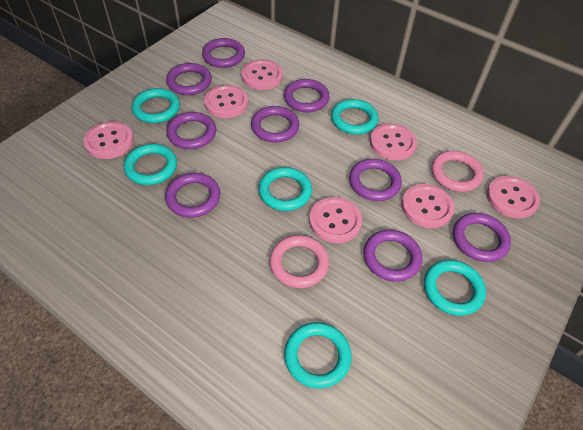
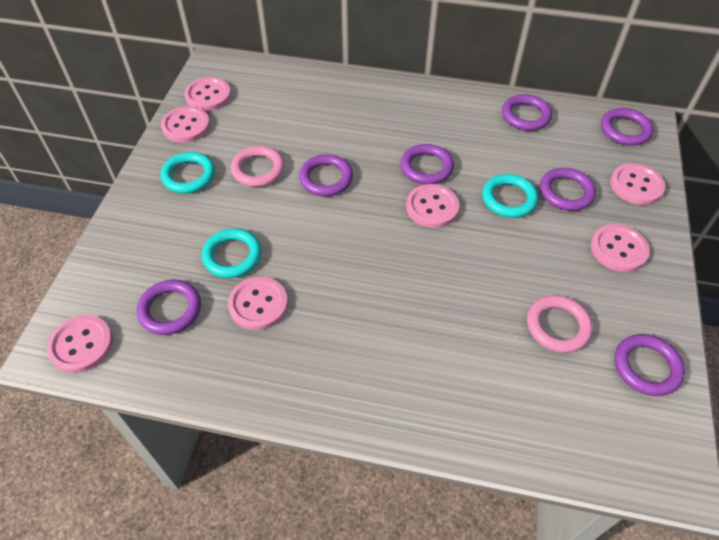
purple ring: 9 -> 7
turquoise ring: 6 -> 3

